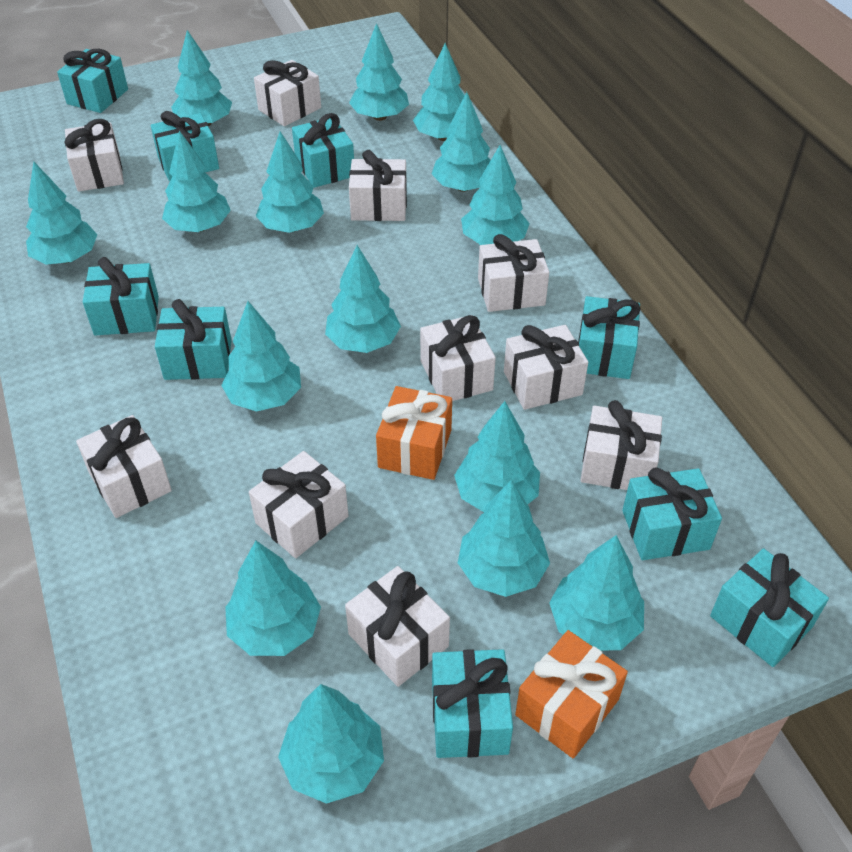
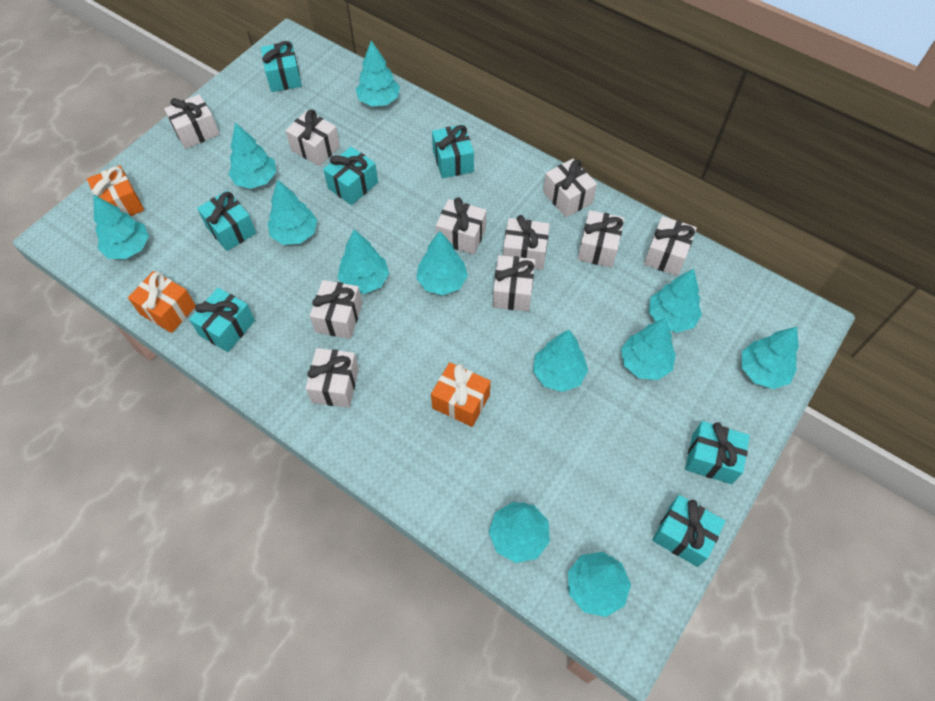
orange gift: 2 -> 3
turquoise gift: 9 -> 7
turquoise tree: 15 -> 12

